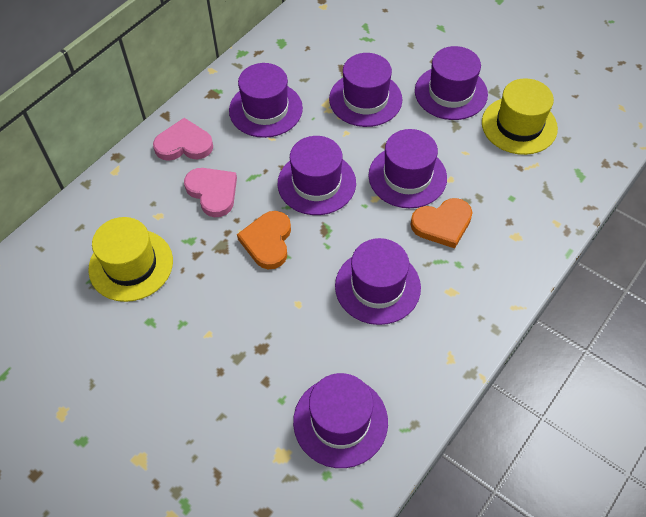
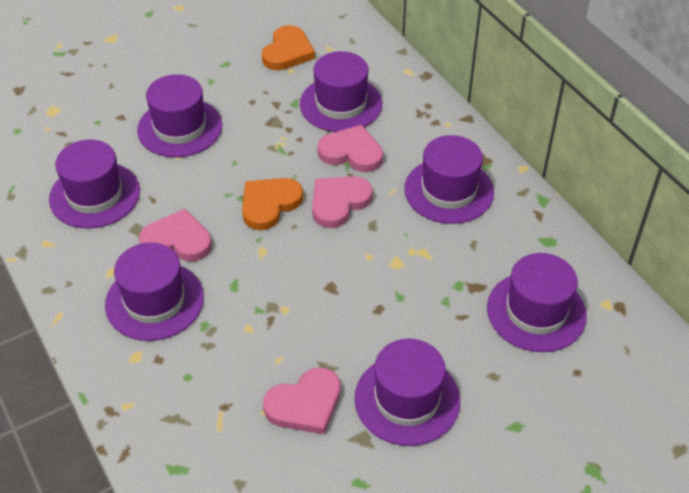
pink heart: 2 -> 4
yellow hat: 2 -> 0

